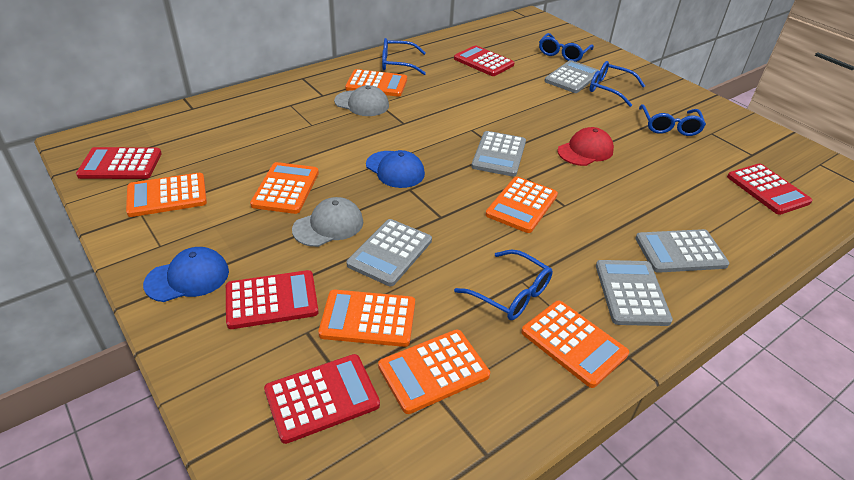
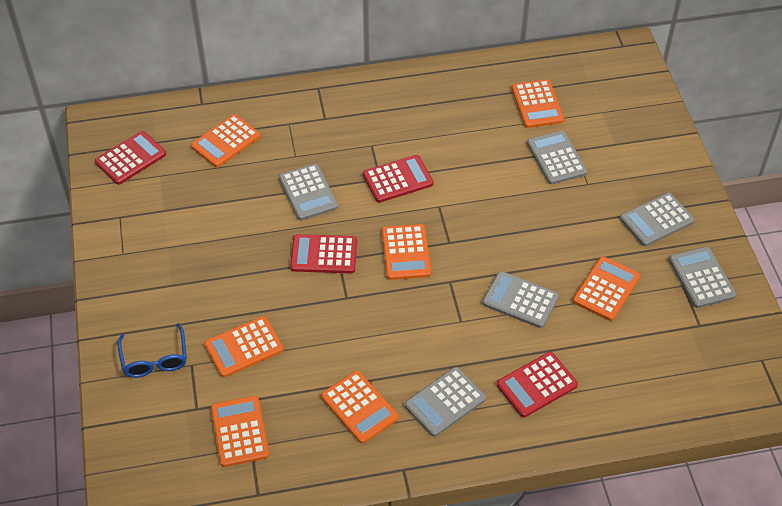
blue cap: 2 -> 0
blue glasses: 5 -> 1
grey calculator: 5 -> 6
grey cap: 2 -> 0
red calculator: 5 -> 4
red cap: 1 -> 0

